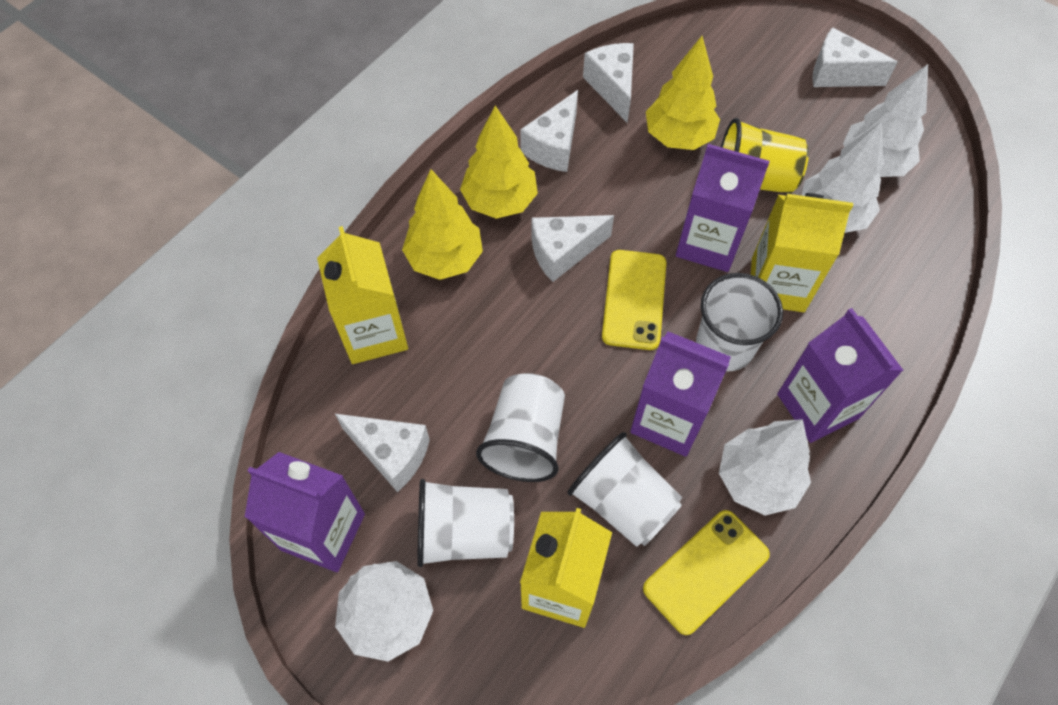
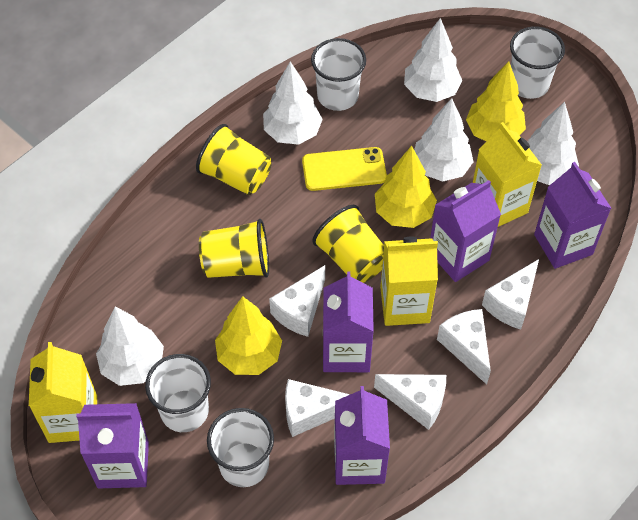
purple carton: 4 -> 5
white tree: 4 -> 5
yellow cup: 1 -> 3
yellow phone: 2 -> 1

